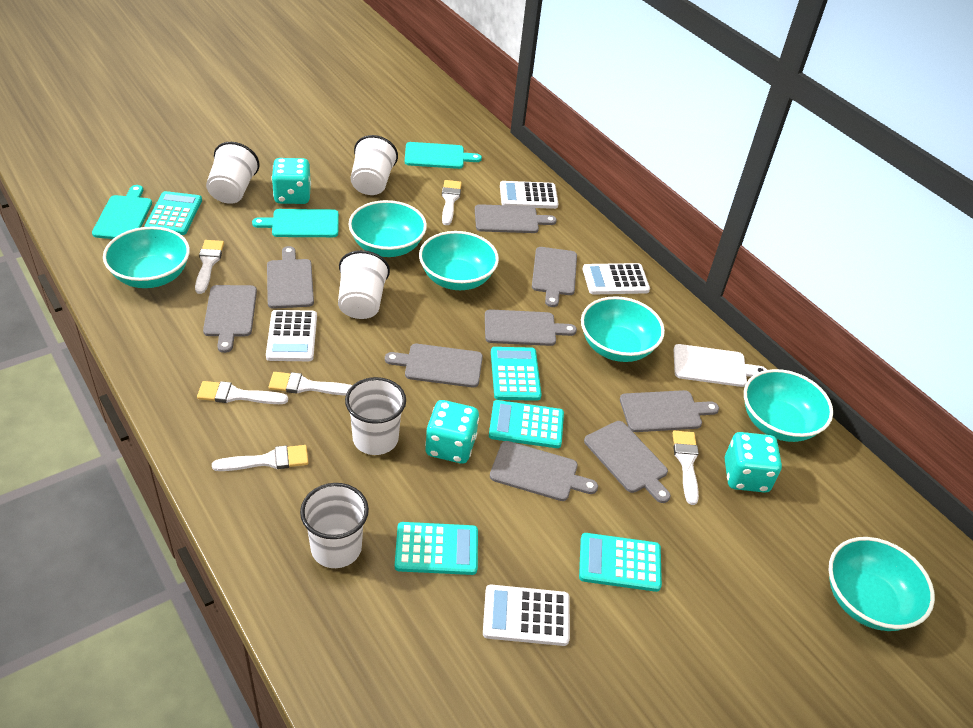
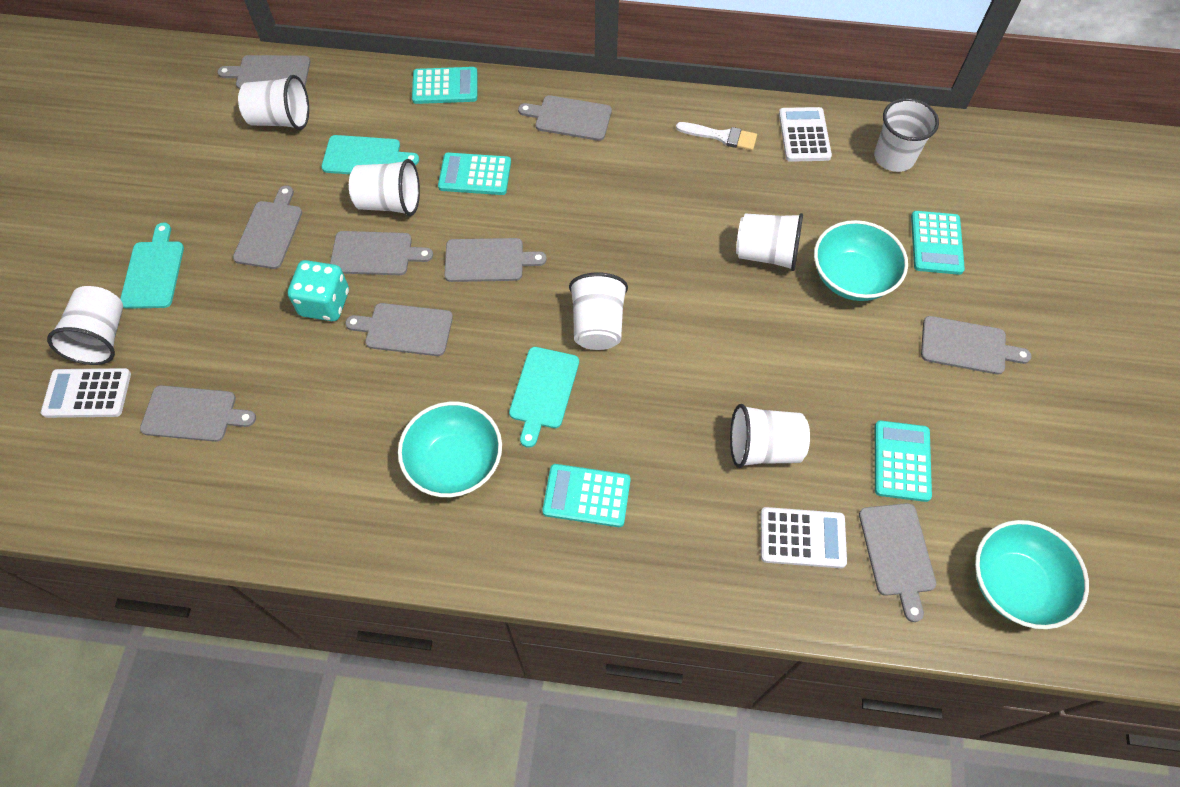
turquoise bowl: 6 -> 3
turquoise dice: 3 -> 1
white brush: 6 -> 1
white calculator: 4 -> 3
white cup: 5 -> 7
white cutting board: 1 -> 0

